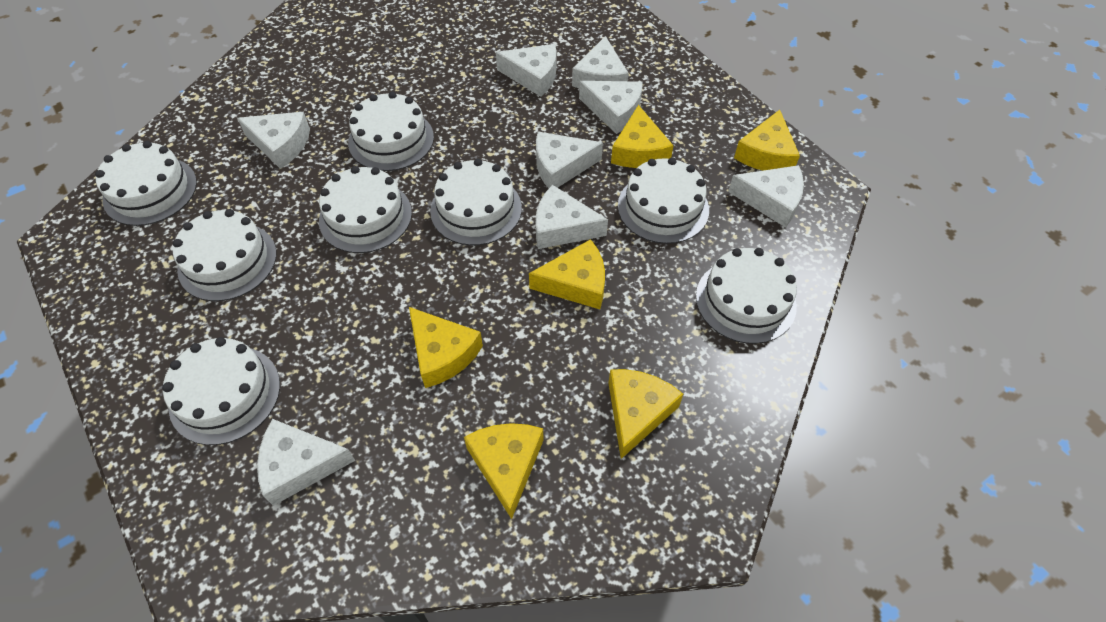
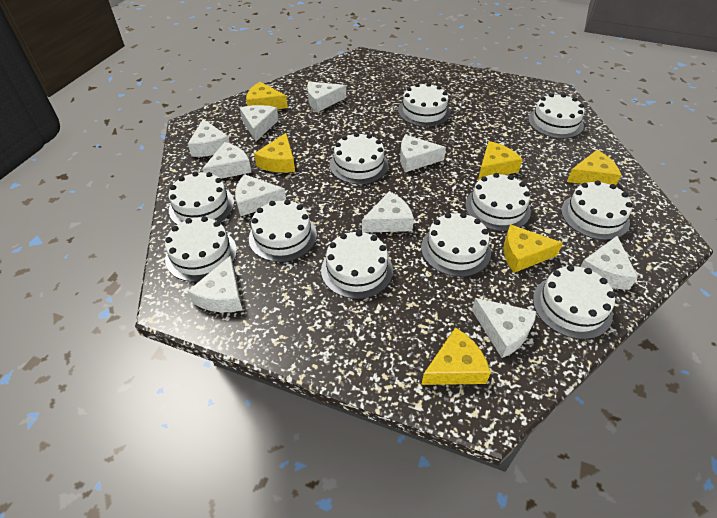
white cake: 8 -> 11
white cheese: 8 -> 10

